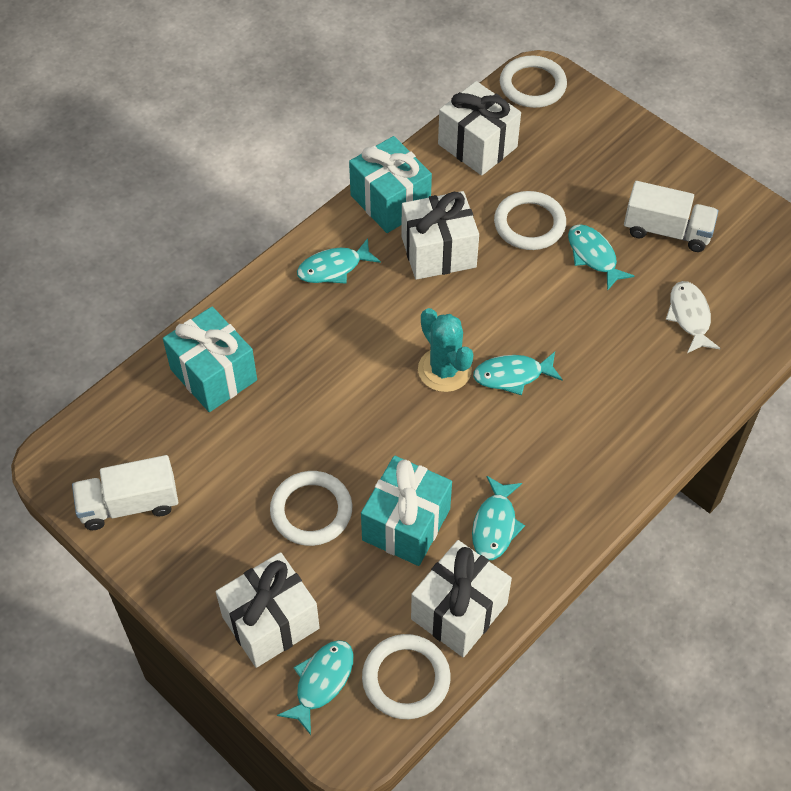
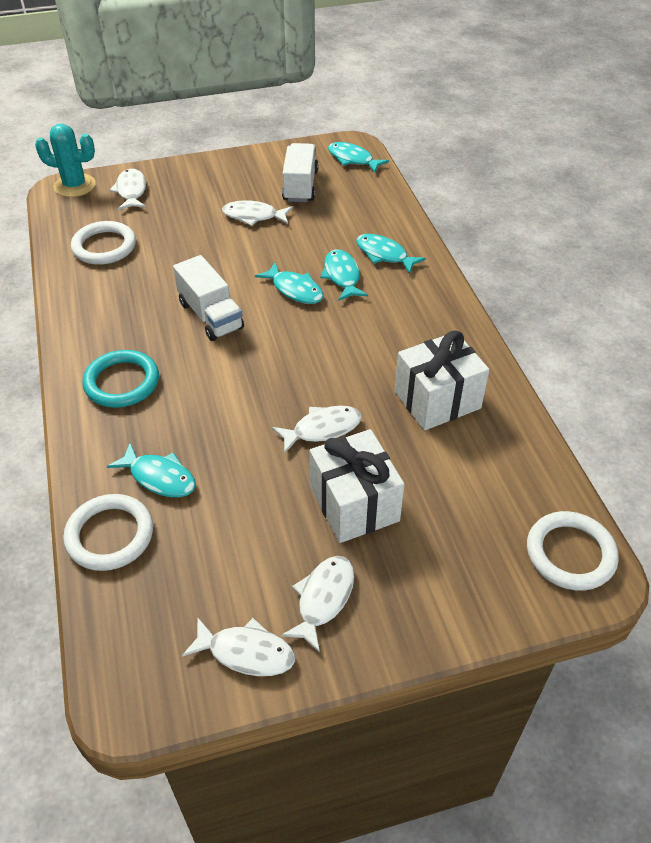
turquoise gift: 3 -> 0
turquoise ring: 0 -> 1
white fish: 1 -> 5
white gift: 4 -> 2
white ring: 4 -> 3

